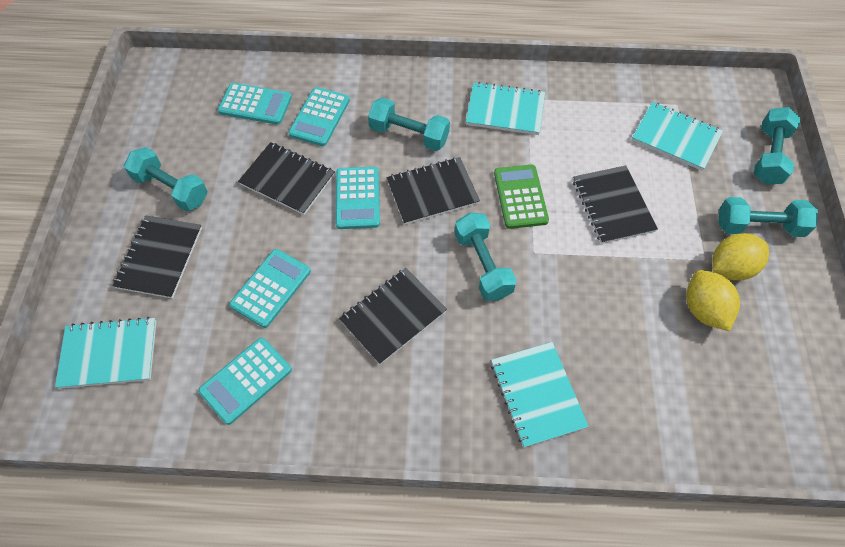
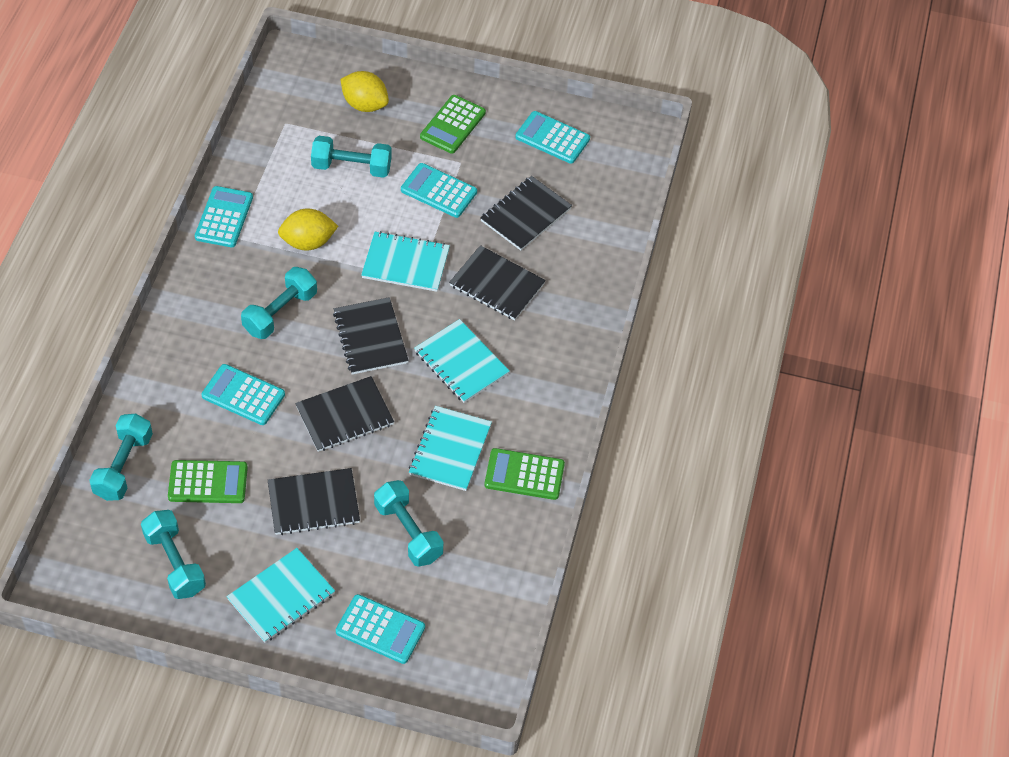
green calculator: 1 -> 3

